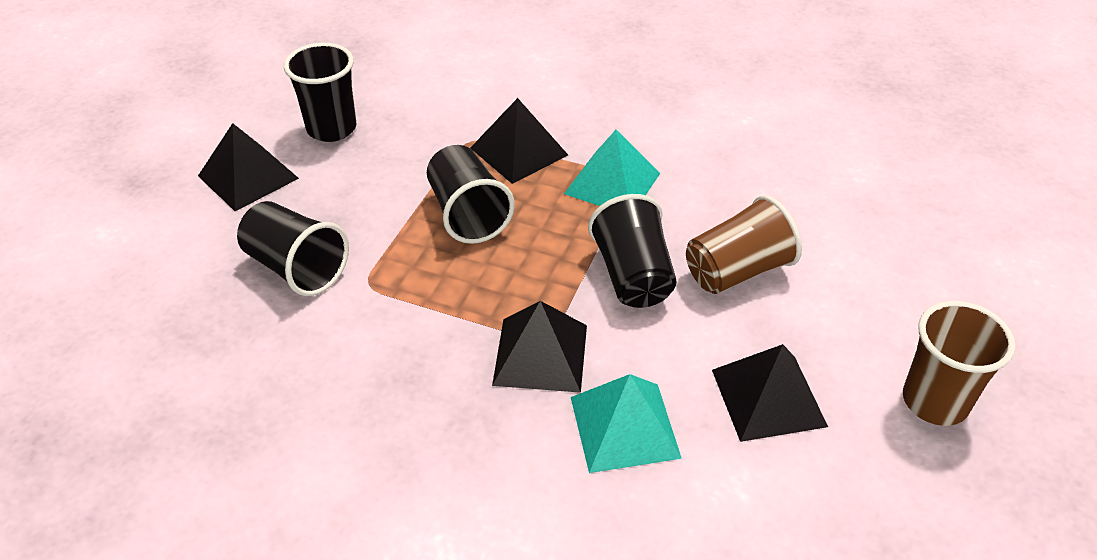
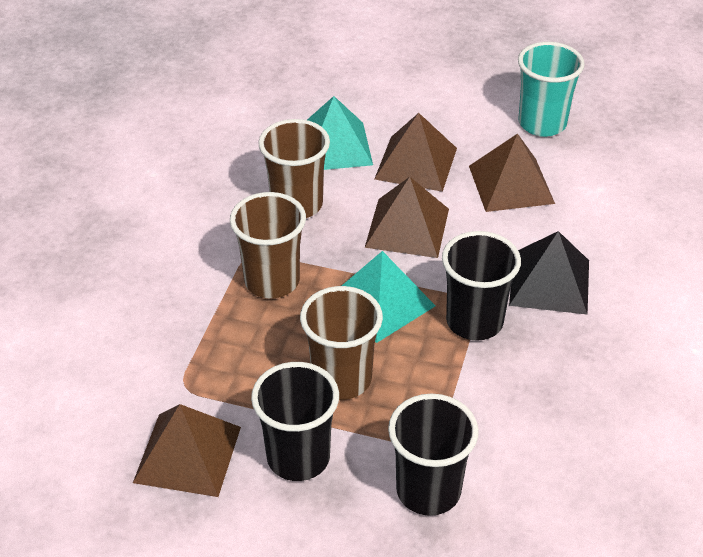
black cup: 4 -> 3
black pyramid: 4 -> 1
brown cup: 2 -> 3
brown pyramid: 0 -> 4
turquoise cup: 0 -> 1

